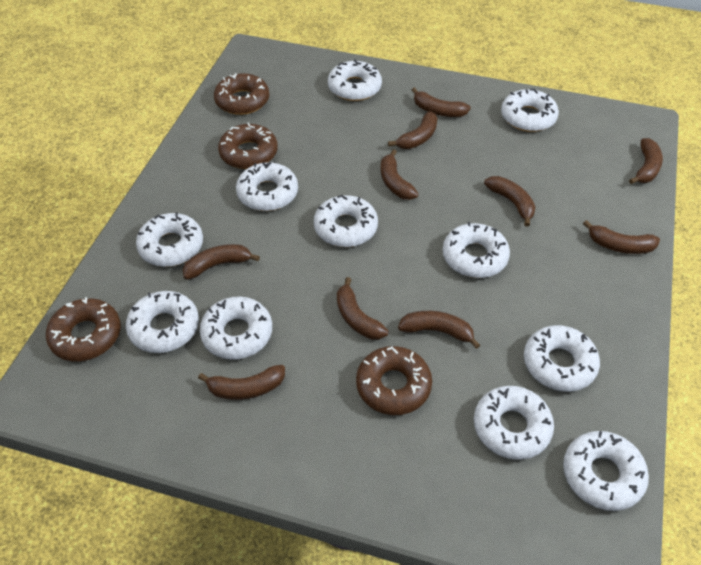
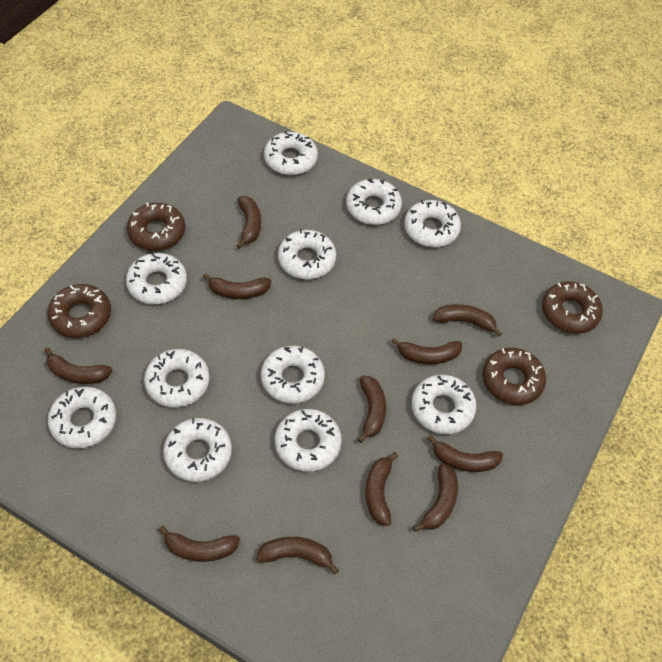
brown banana: 10 -> 11

